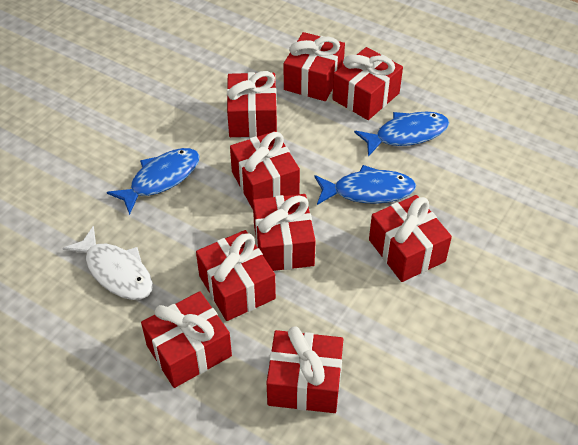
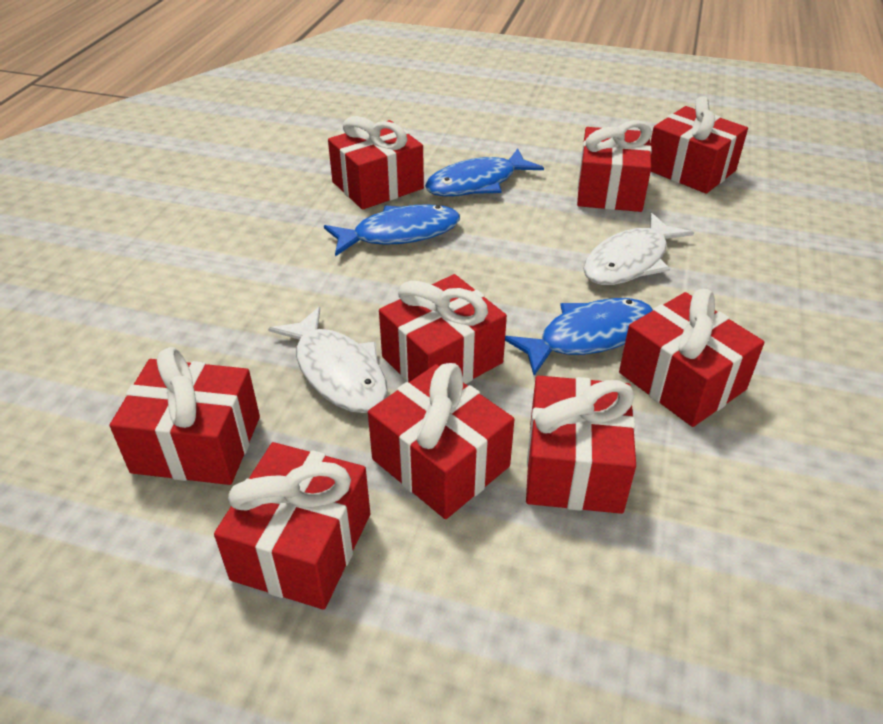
white fish: 1 -> 2

